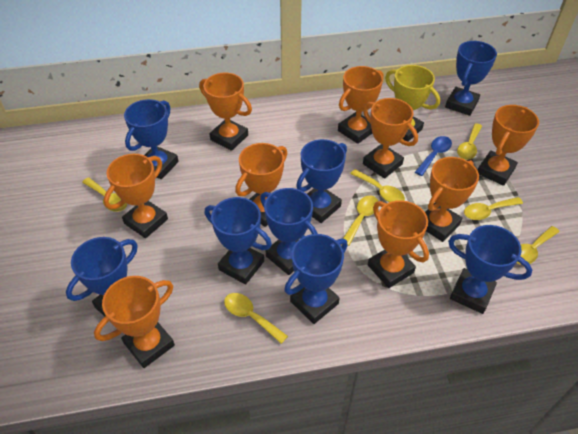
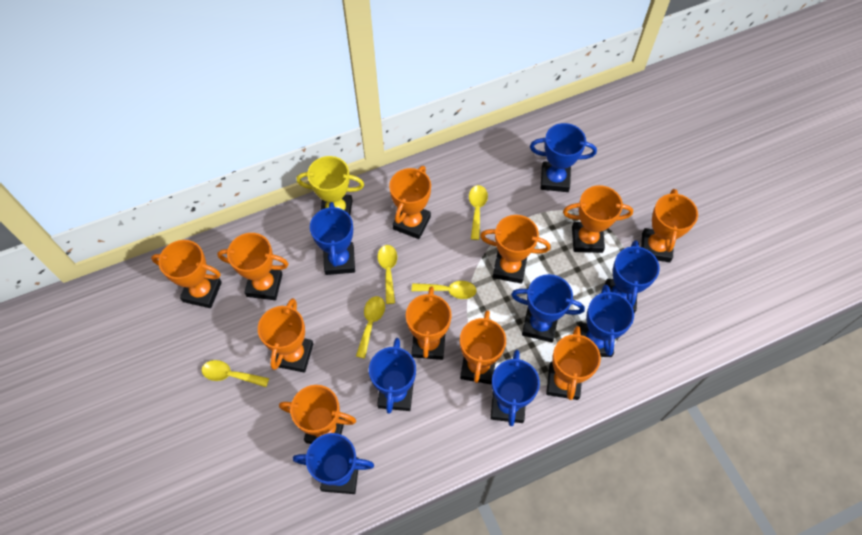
blue spoon: 1 -> 0
orange trophy: 9 -> 11
yellow spoon: 7 -> 5

